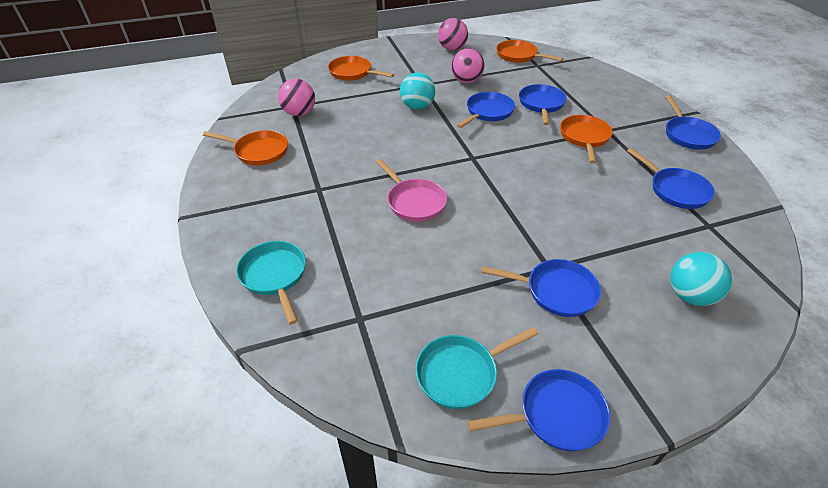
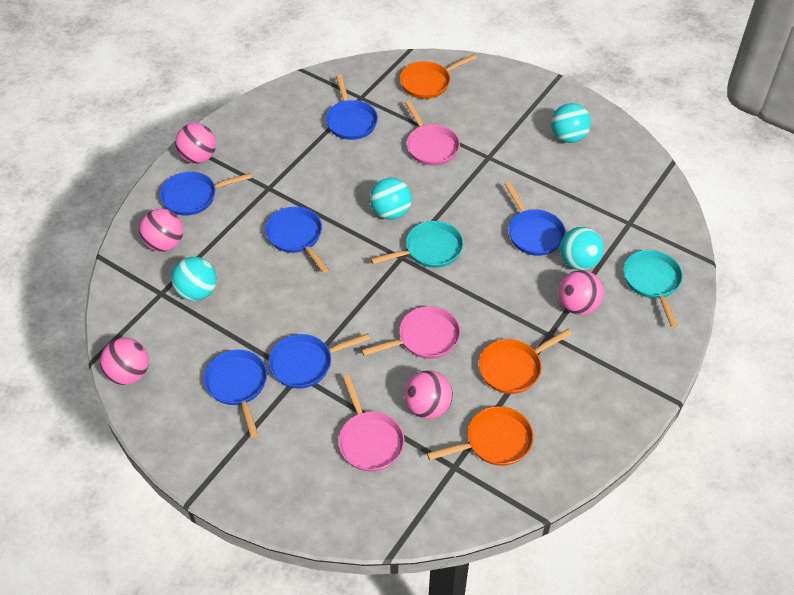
orange pan: 4 -> 3
pink ball: 3 -> 5
pink pan: 1 -> 3
turquoise ball: 2 -> 4

